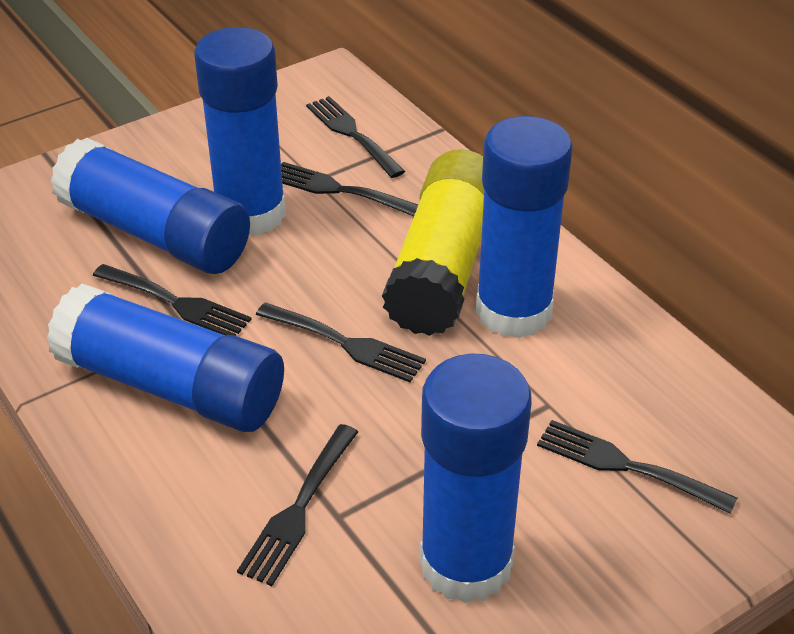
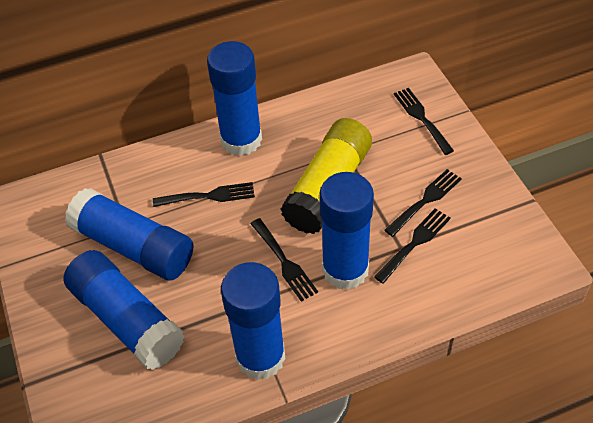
black fork: 6 -> 5

